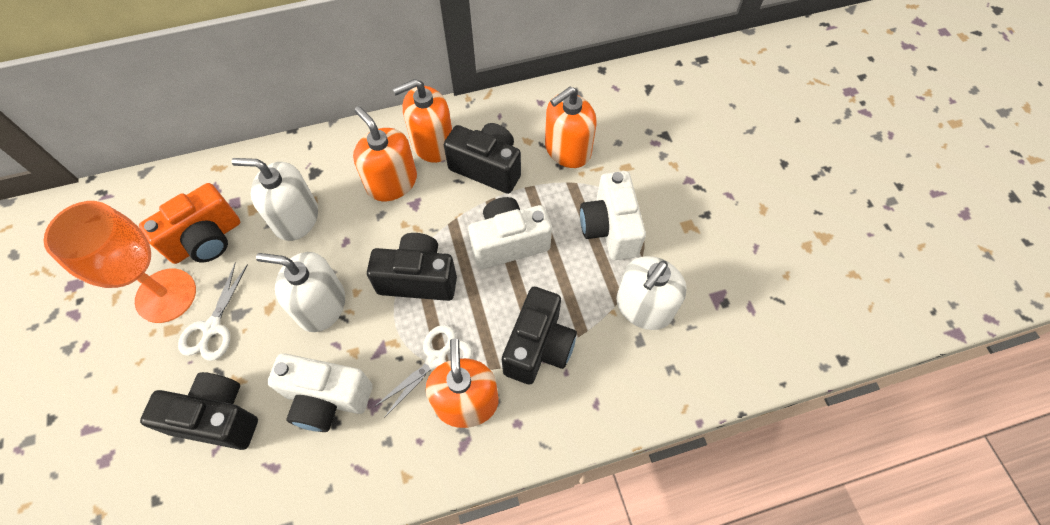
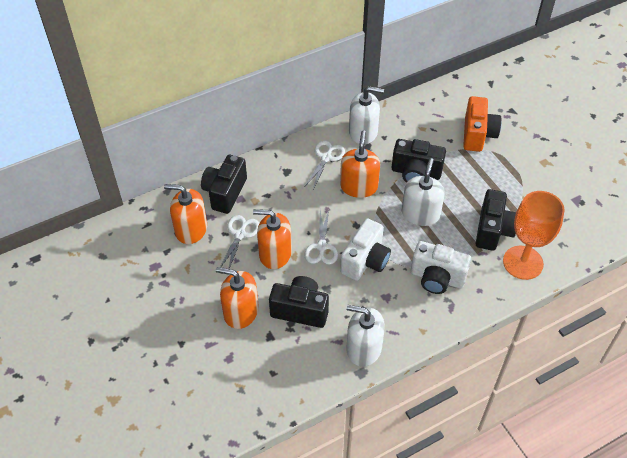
white camera: 3 -> 2
white scissors: 2 -> 3

